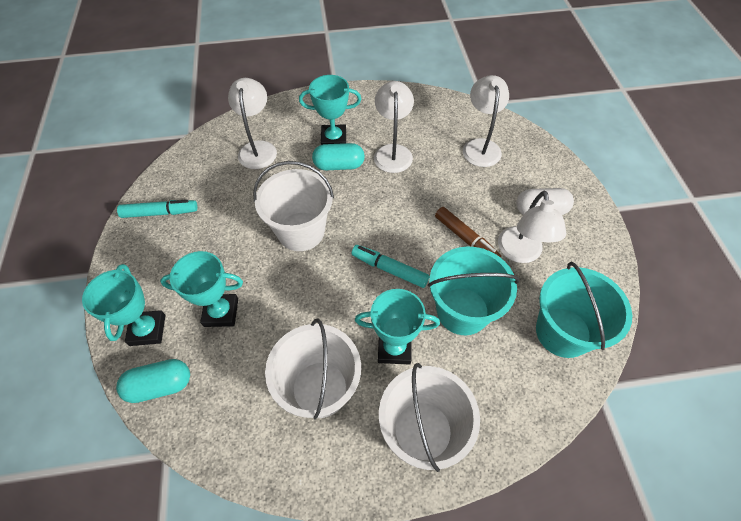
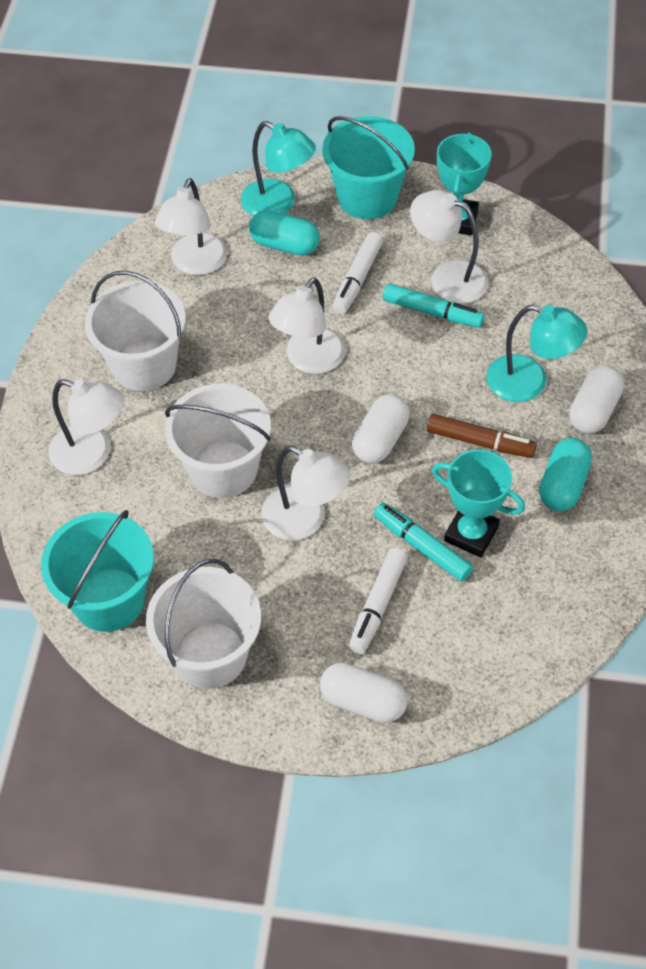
turquoise lamp: 0 -> 2
turquoise trophy: 4 -> 2
white capsule: 1 -> 3
white lamp: 4 -> 5
white marker: 0 -> 2

